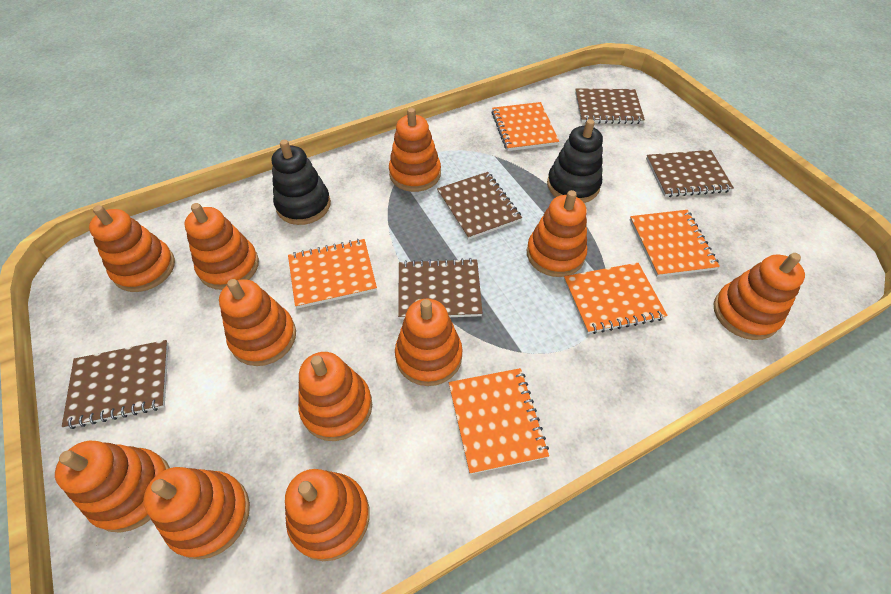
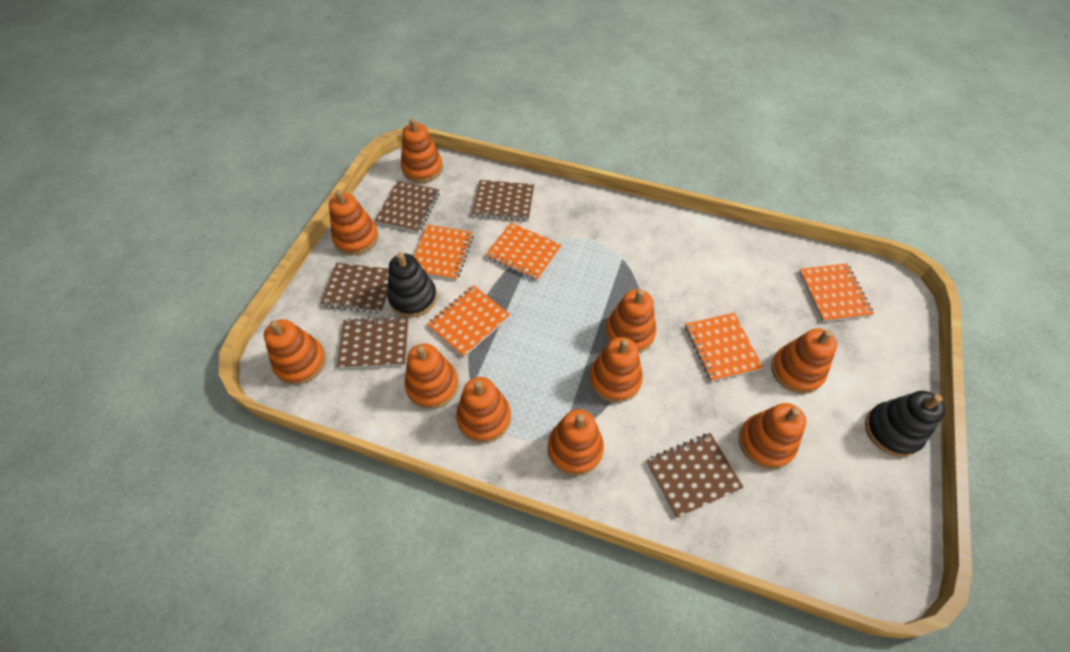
orange stacking toy: 11 -> 10

